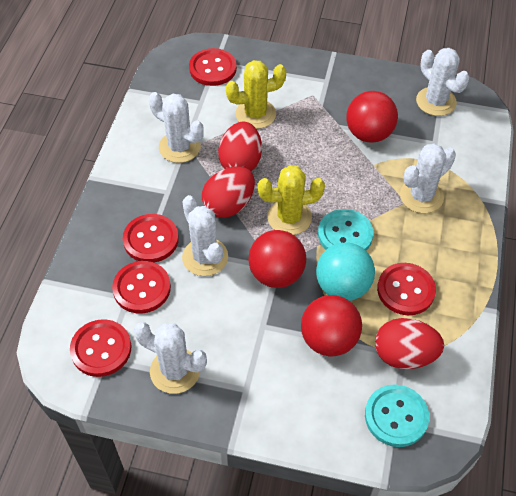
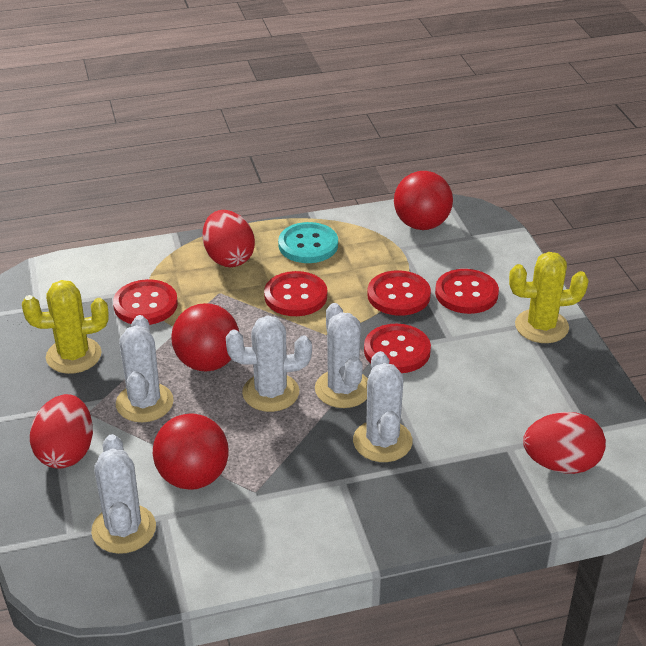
turquoise ball: 1 -> 0
turquoise button: 2 -> 1

